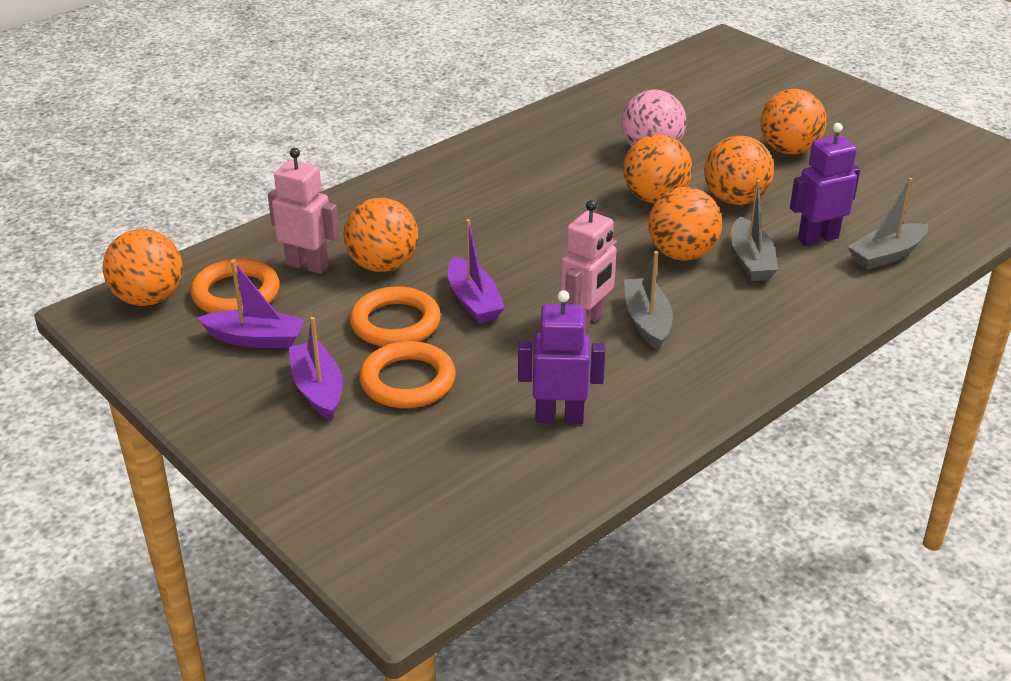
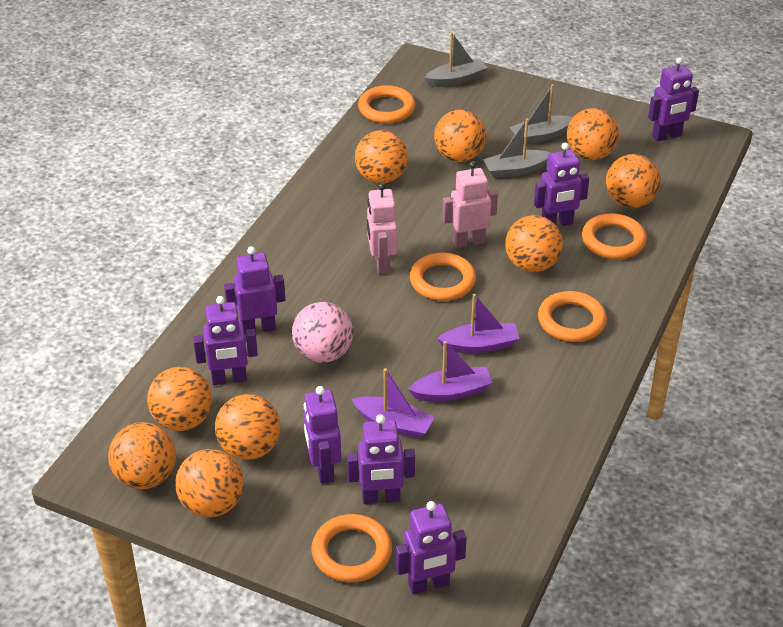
orange ball: 6 -> 9
orange ring: 3 -> 5
purple robot: 2 -> 7

